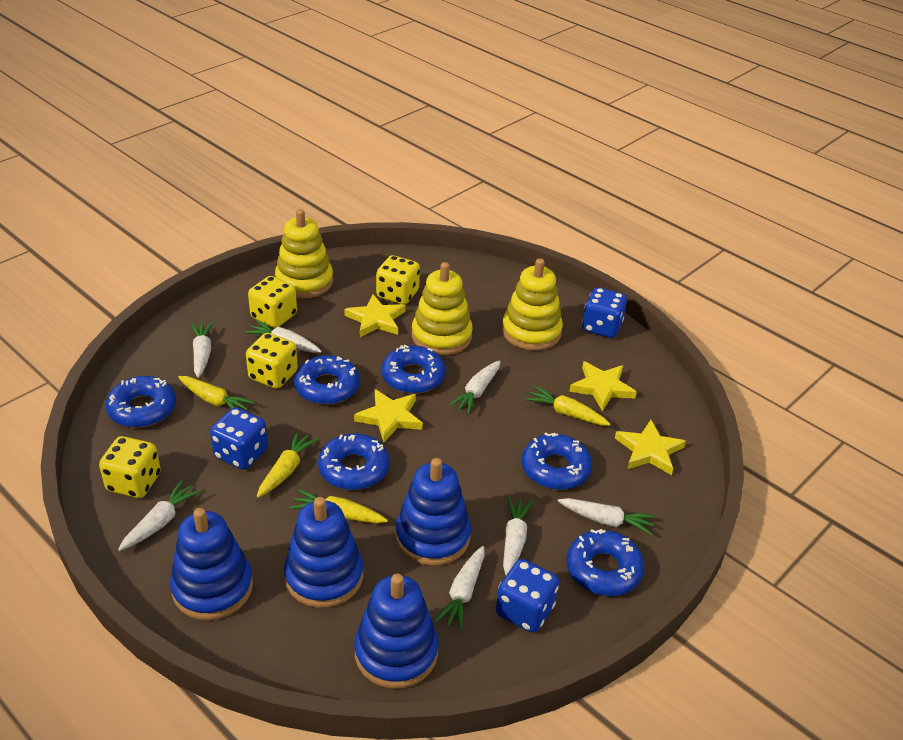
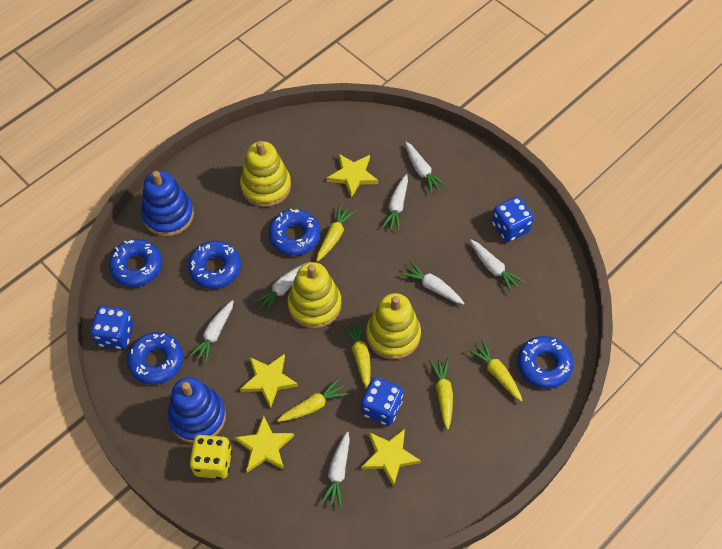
blue donut: 6 -> 5
blue stacking toy: 4 -> 2
yellow carrot: 4 -> 5
yellow dice: 4 -> 1

